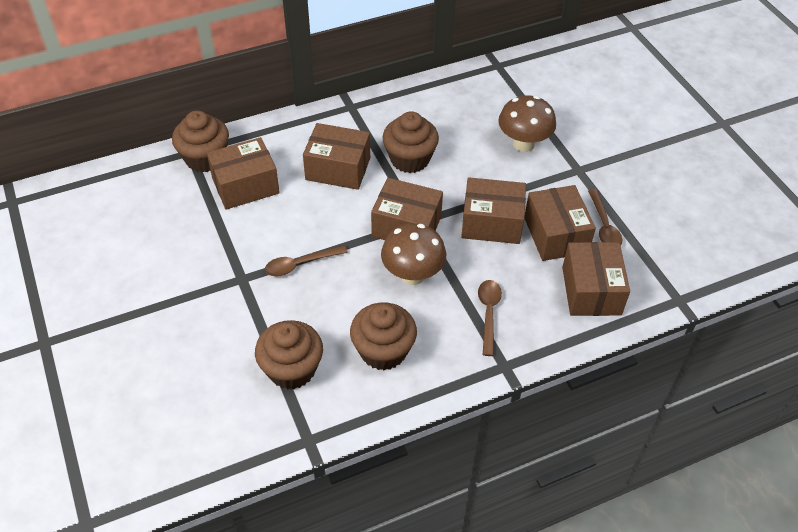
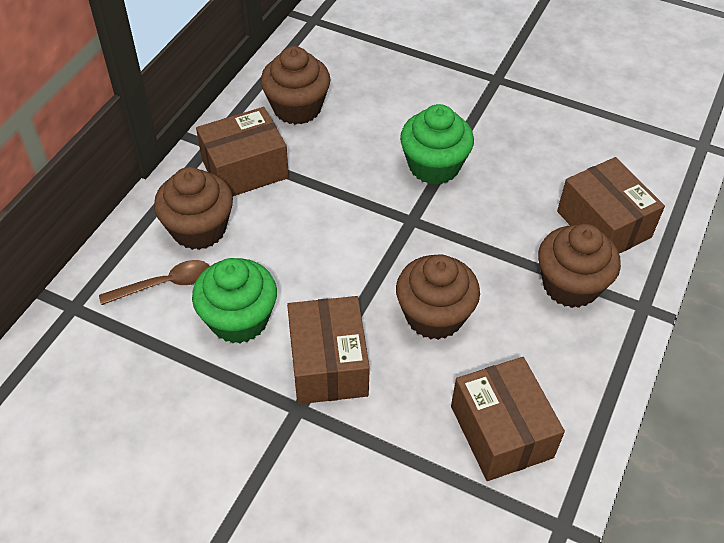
brown box: 6 -> 4
brown mushroom: 2 -> 0
brown spoon: 3 -> 1
green cupcake: 0 -> 2

